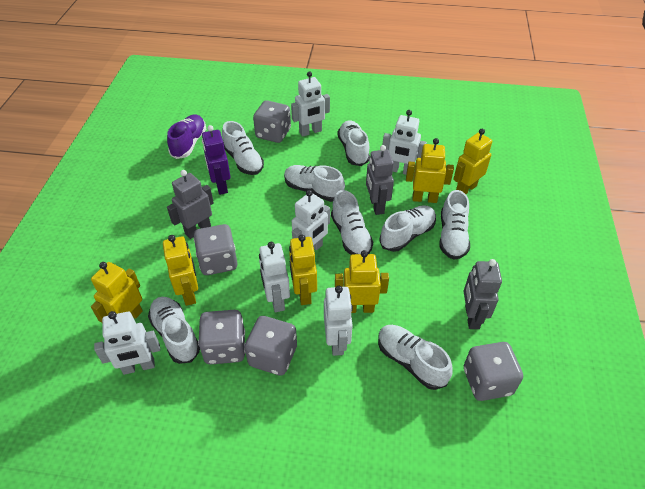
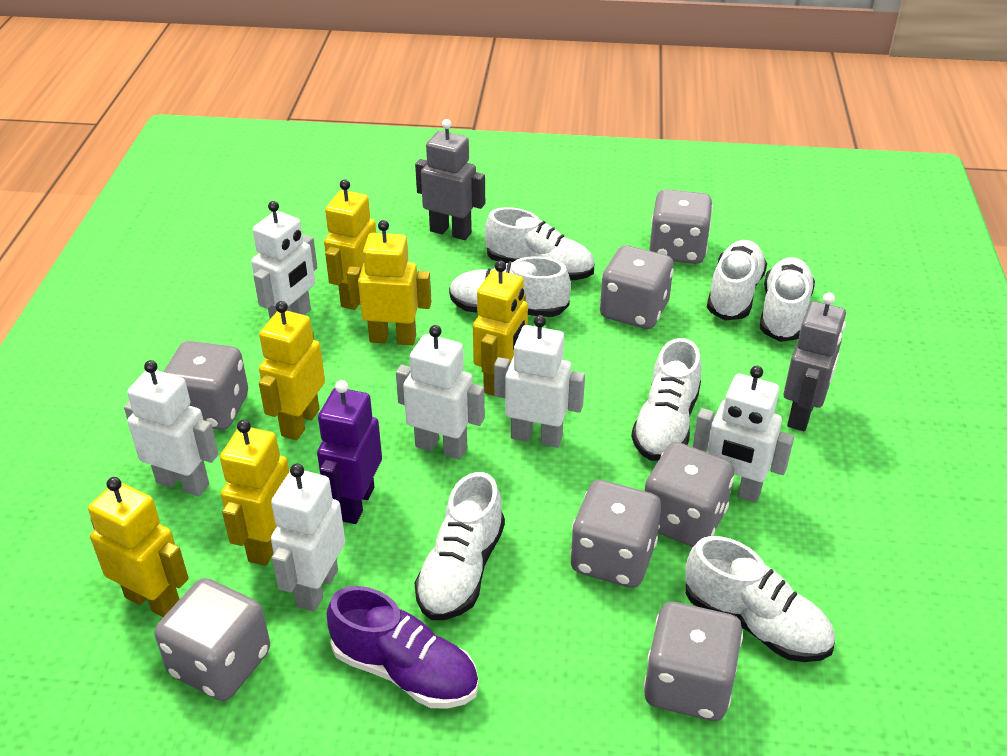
grey dice: 5 -> 7
grey robot: 3 -> 2
white shoe: 8 -> 7

